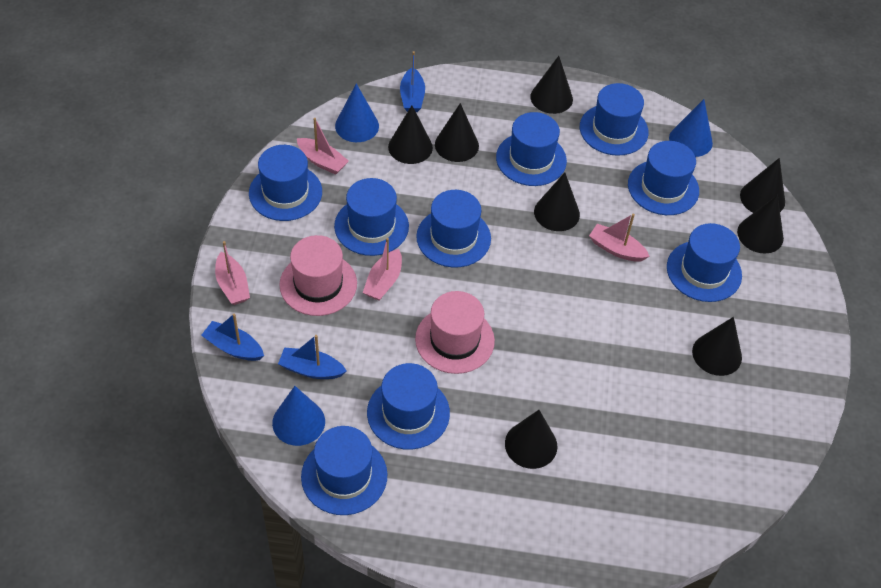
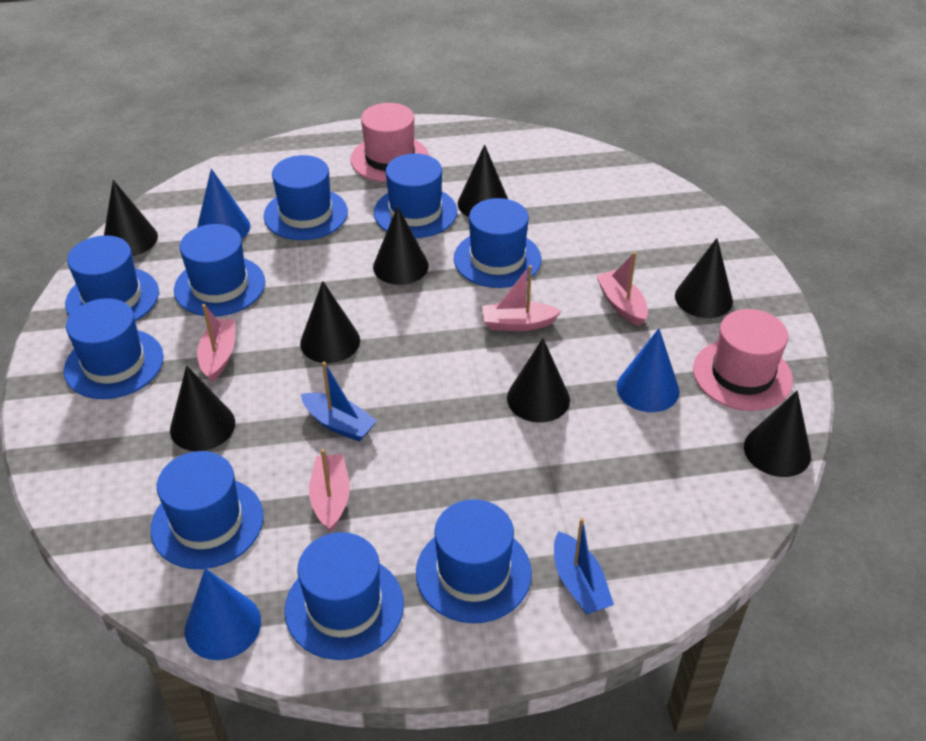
blue boat: 3 -> 2

